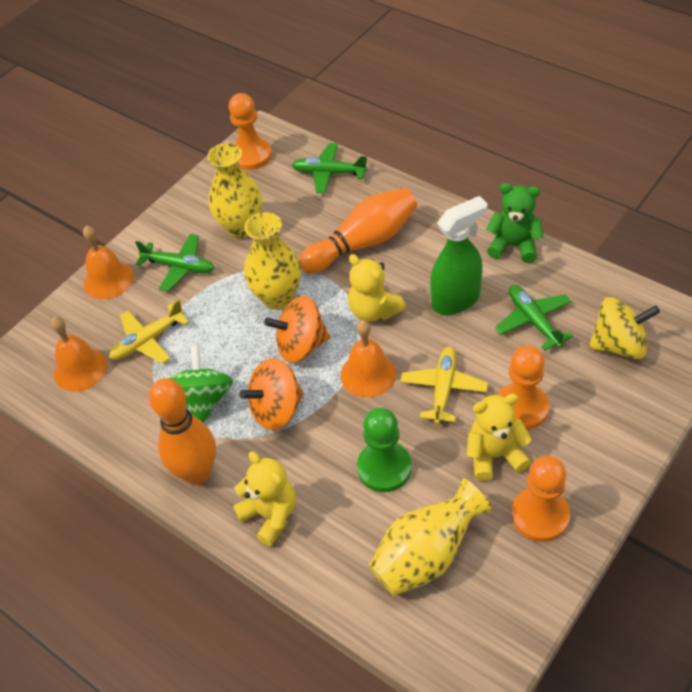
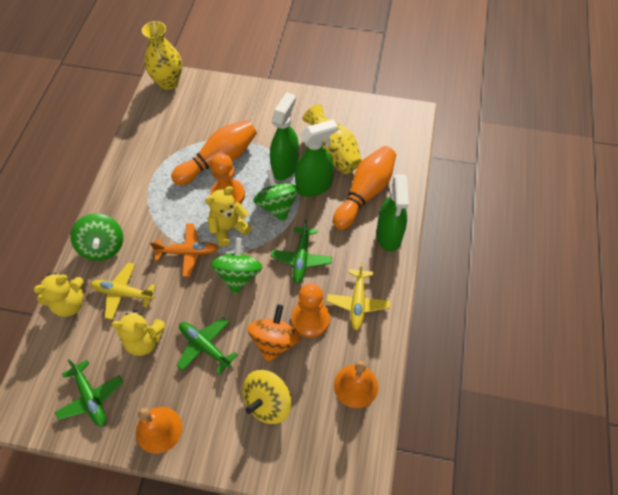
green pawn: 1 -> 0
green spinning top: 1 -> 3
green spray bottle: 1 -> 3
green teddy bear: 1 -> 0
orange bell: 3 -> 2
orange pawn: 3 -> 2
orange plane: 0 -> 1
orange spinning top: 2 -> 1
yellow vase: 3 -> 2

